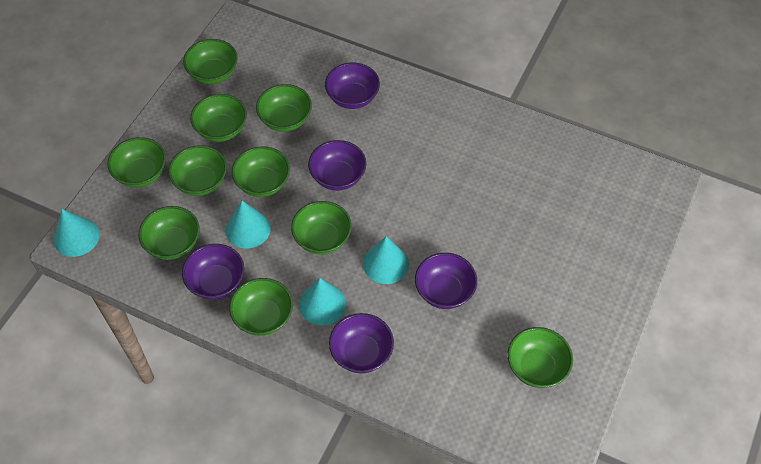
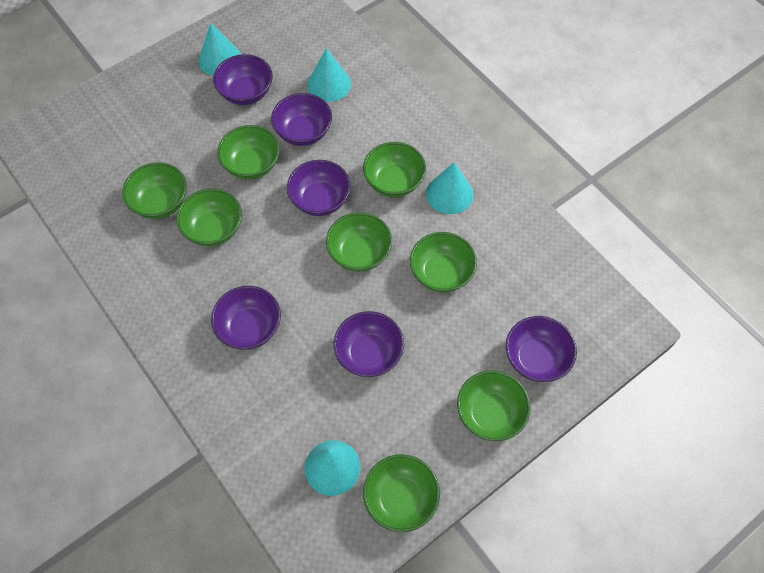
green bowl: 10 -> 8
purple bowl: 5 -> 6

